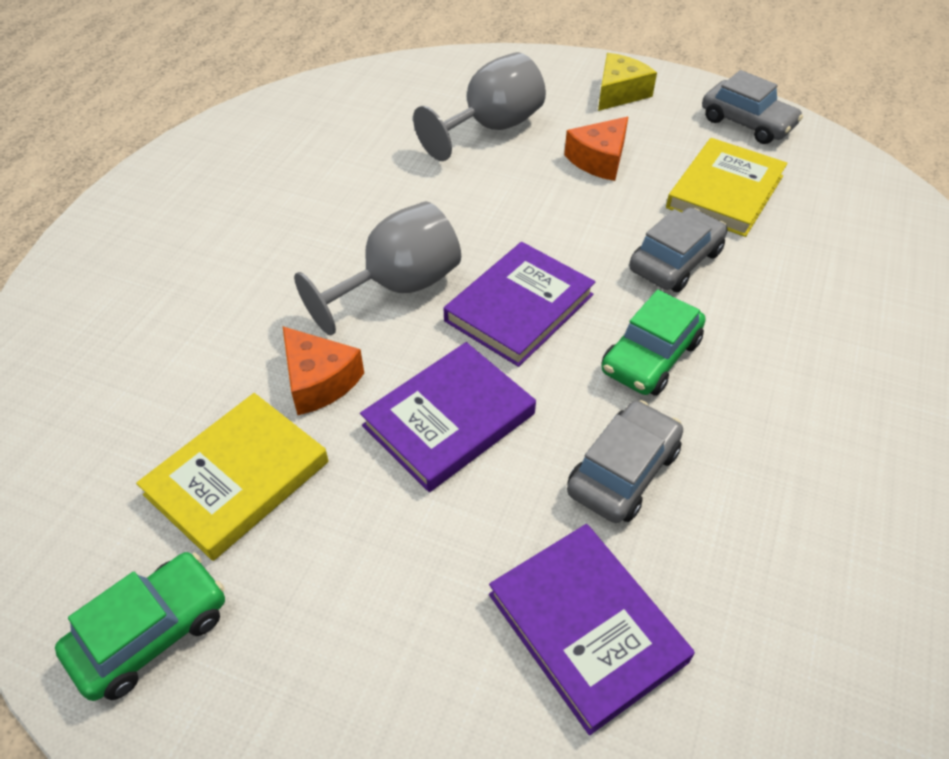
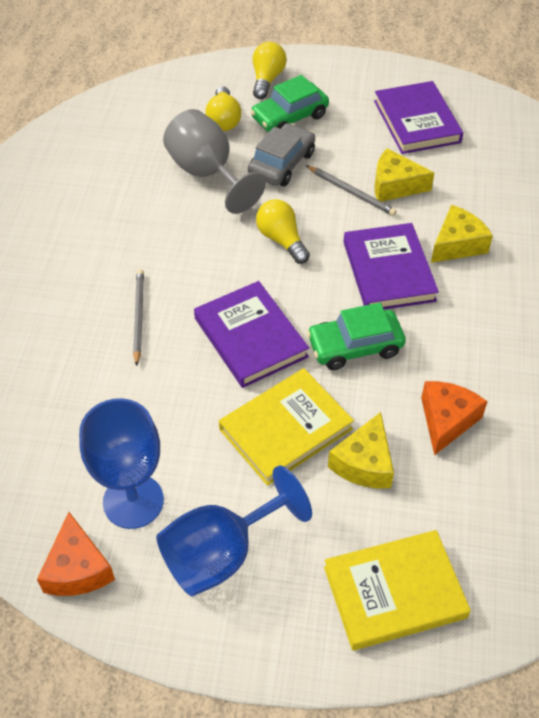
blue goblet: 0 -> 2
grey car: 3 -> 1
grey goblet: 2 -> 1
grey pencil: 0 -> 2
yellow cheese: 1 -> 3
yellow light bulb: 0 -> 3

